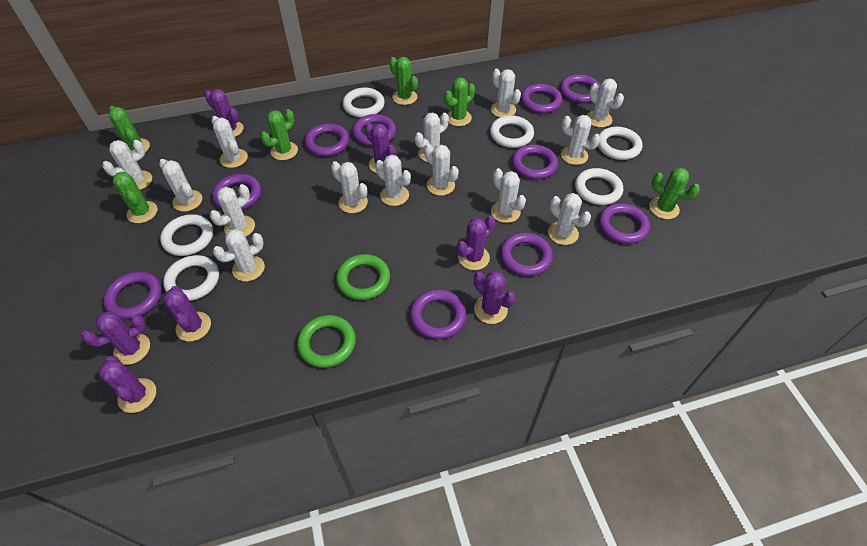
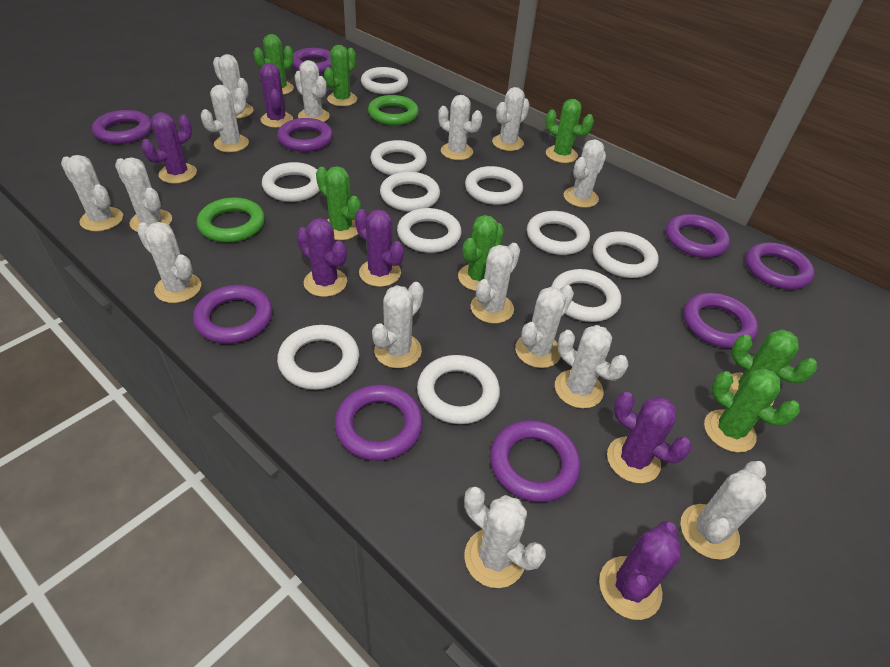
green cactus: 6 -> 7
purple cactus: 7 -> 6
purple ring: 10 -> 9
white cactus: 14 -> 15
white ring: 6 -> 11

